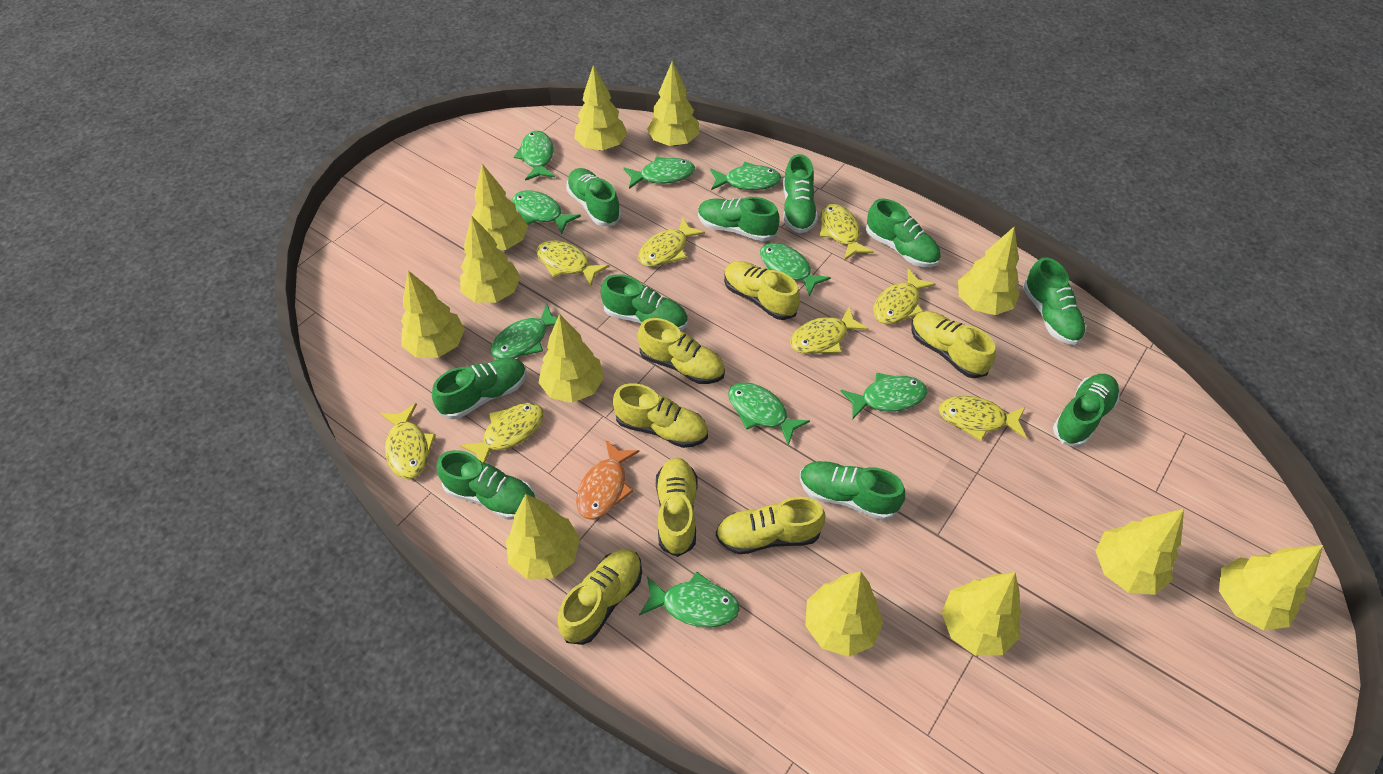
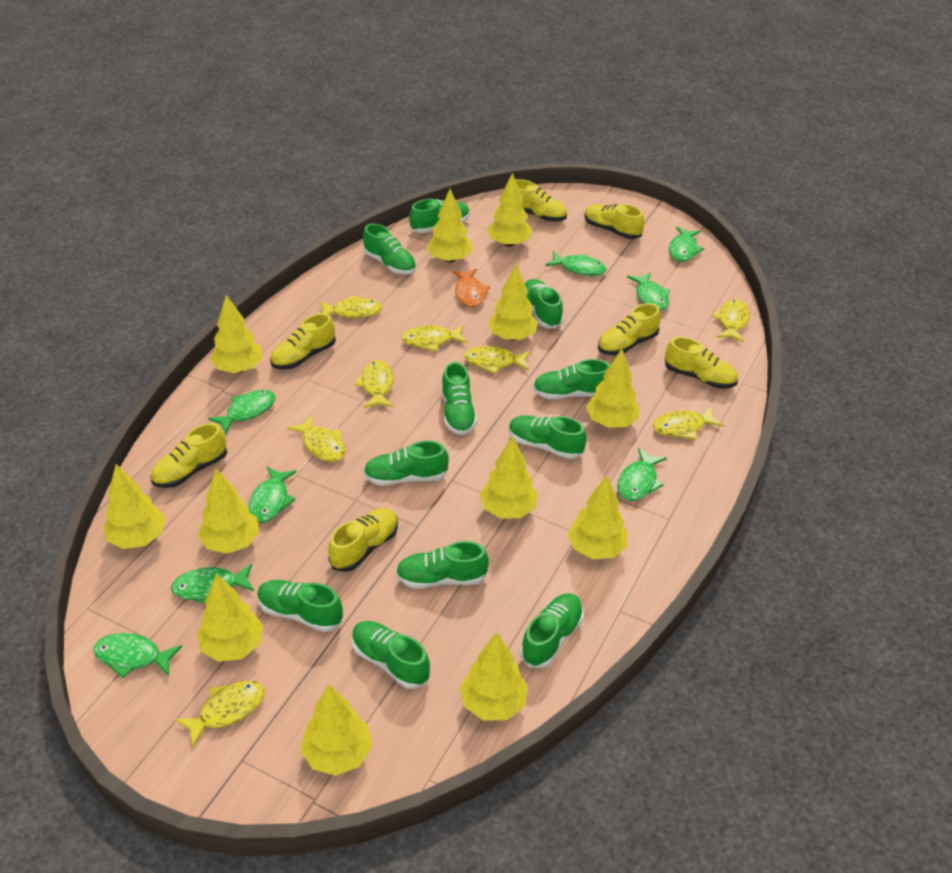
green fish: 9 -> 8
green shoe: 10 -> 11

